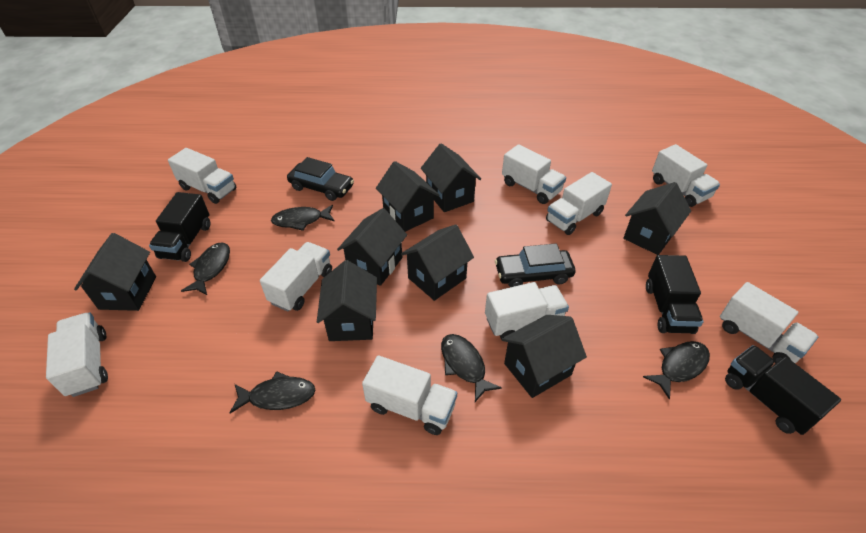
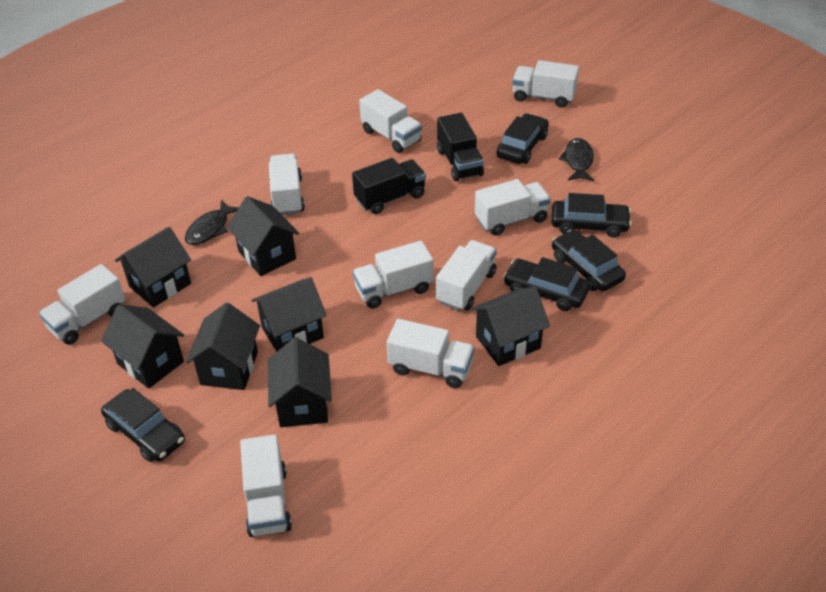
black car: 2 -> 5
black fish: 5 -> 2
black house: 8 -> 7
black truck: 3 -> 2

